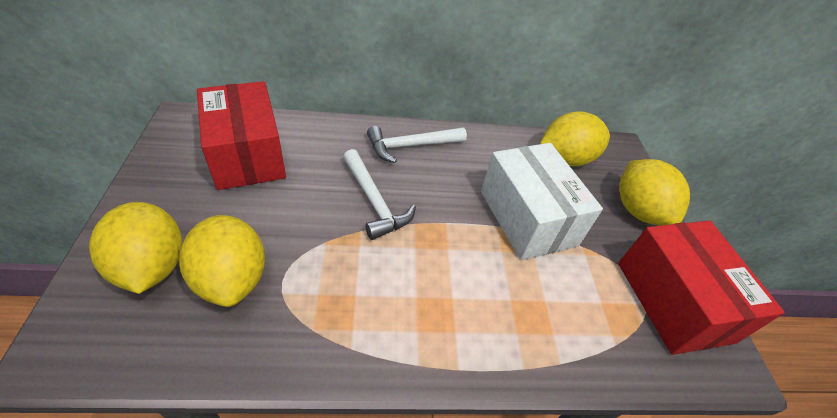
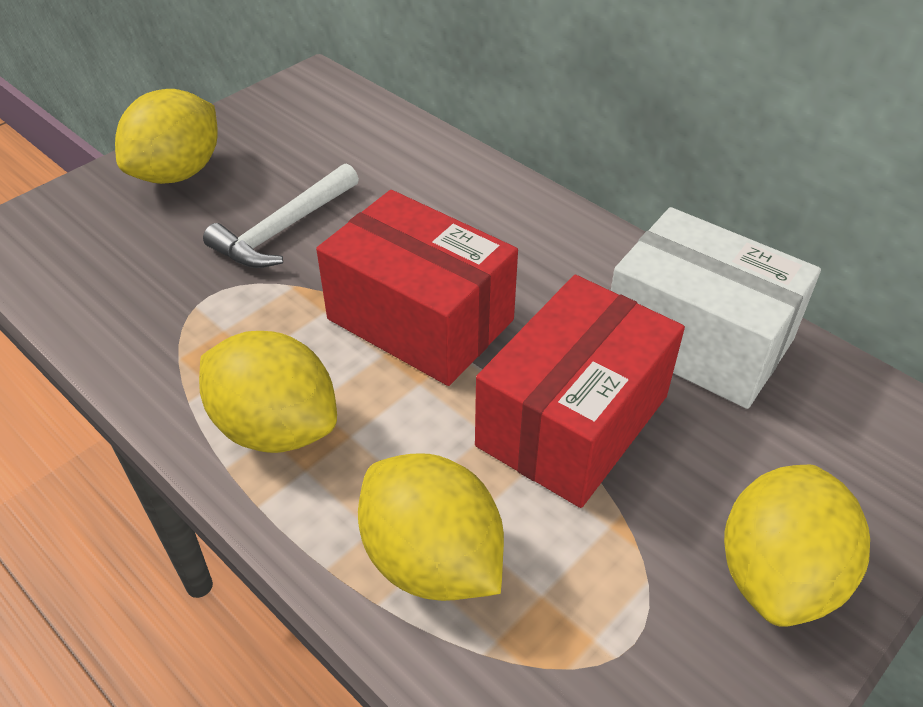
white hammer: 2 -> 1

